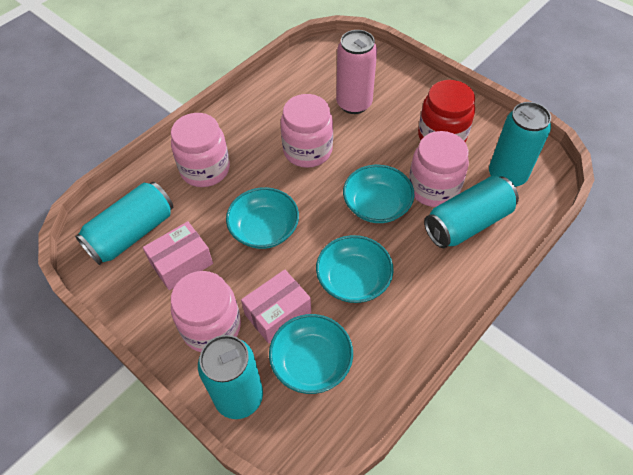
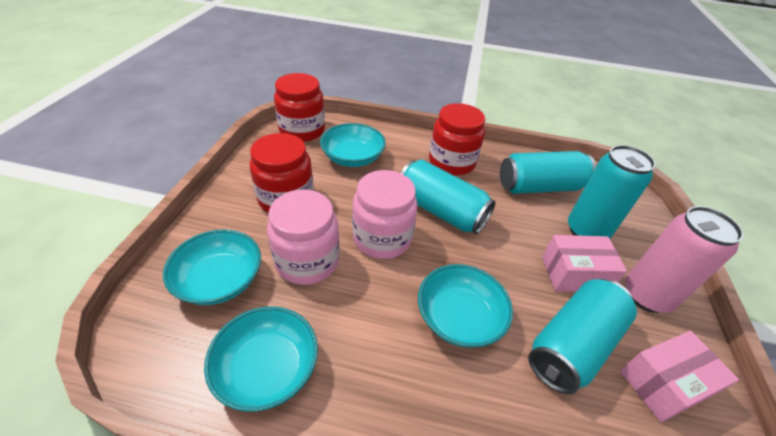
pink jar: 4 -> 2
red jar: 1 -> 3

